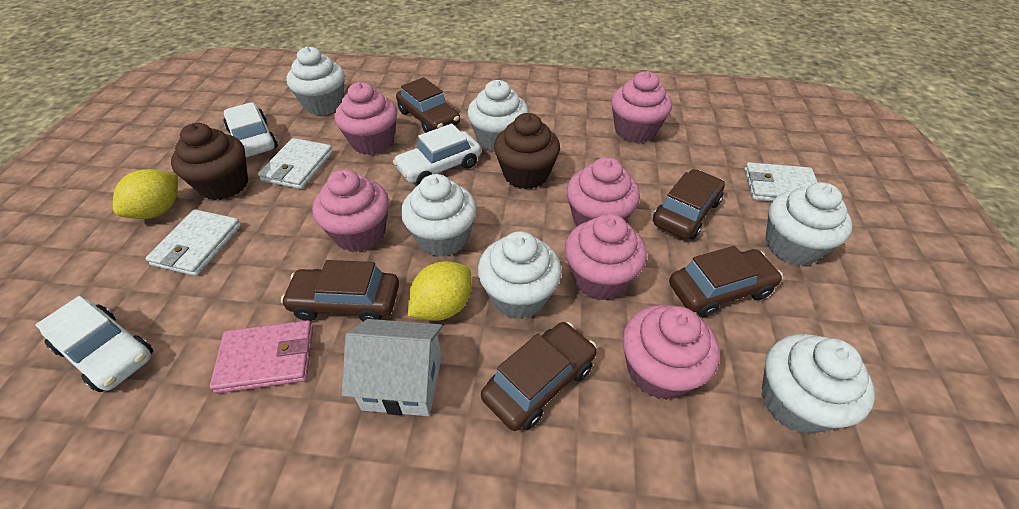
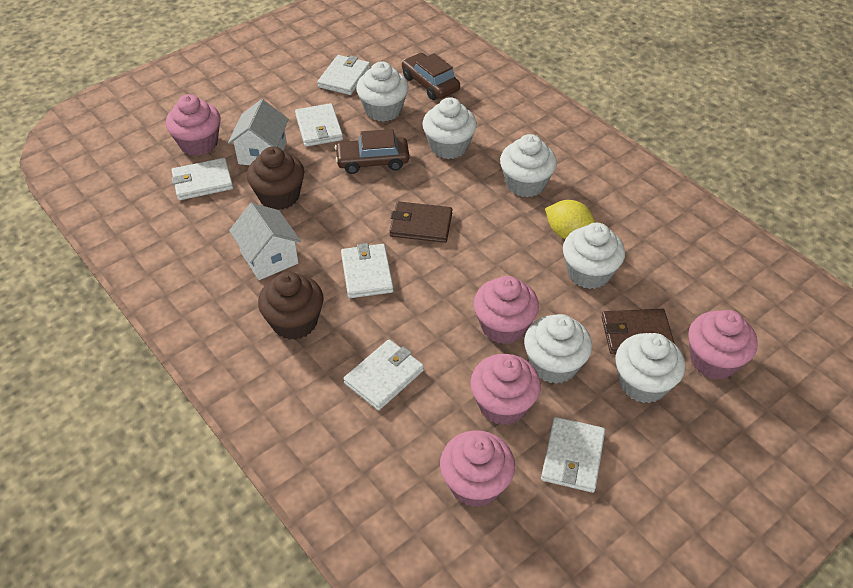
brown car: 5 -> 2
brown wallet: 0 -> 2
pink cupcake: 6 -> 5
pink wallet: 1 -> 0
white car: 3 -> 0
white house: 1 -> 2
white wallet: 3 -> 6
yellow lemon: 2 -> 1

